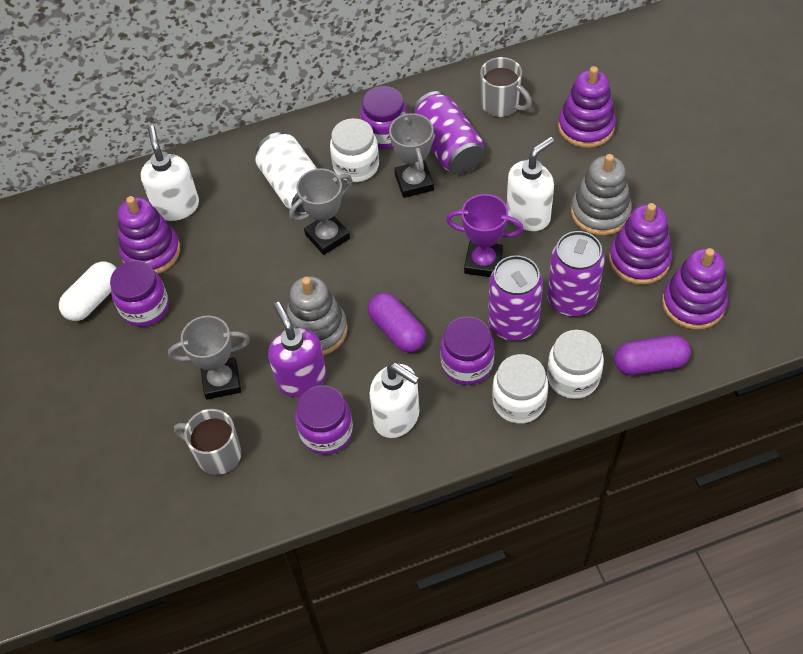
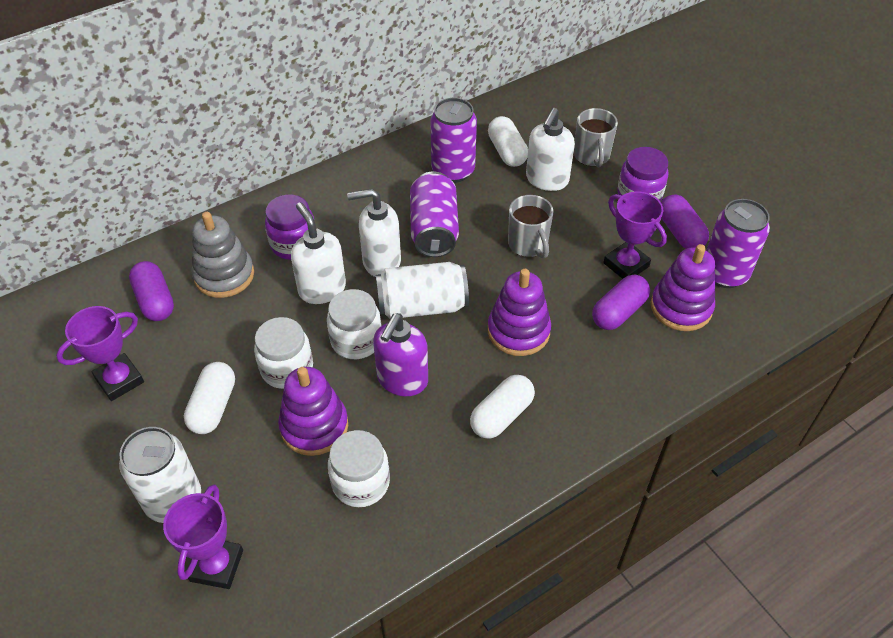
grey stacking toy: 2 -> 1
grey trophy: 3 -> 0
purple capsule: 2 -> 3
purple jar: 4 -> 2
purple stacking toy: 4 -> 3
purple trophy: 1 -> 3
white can: 1 -> 2
white capsule: 1 -> 3

